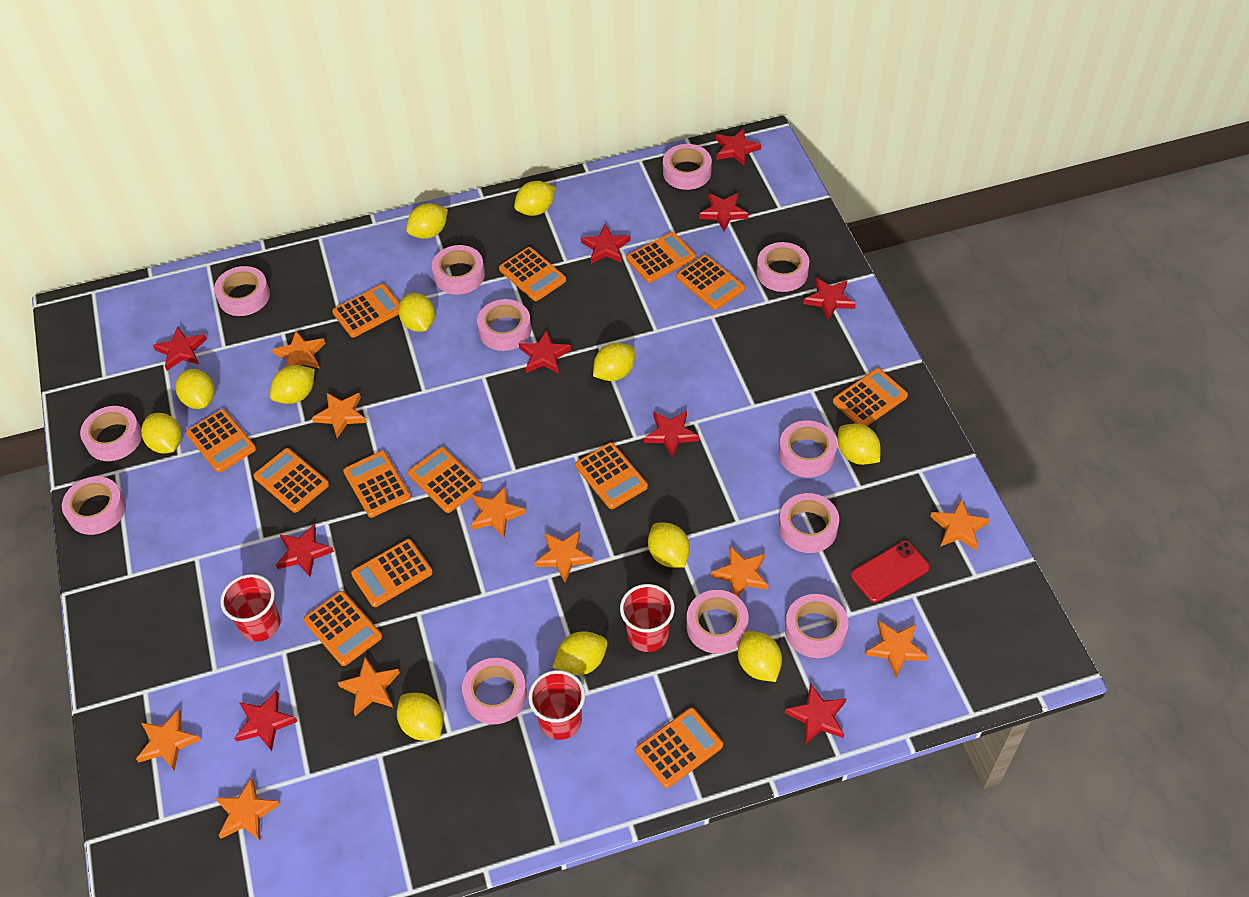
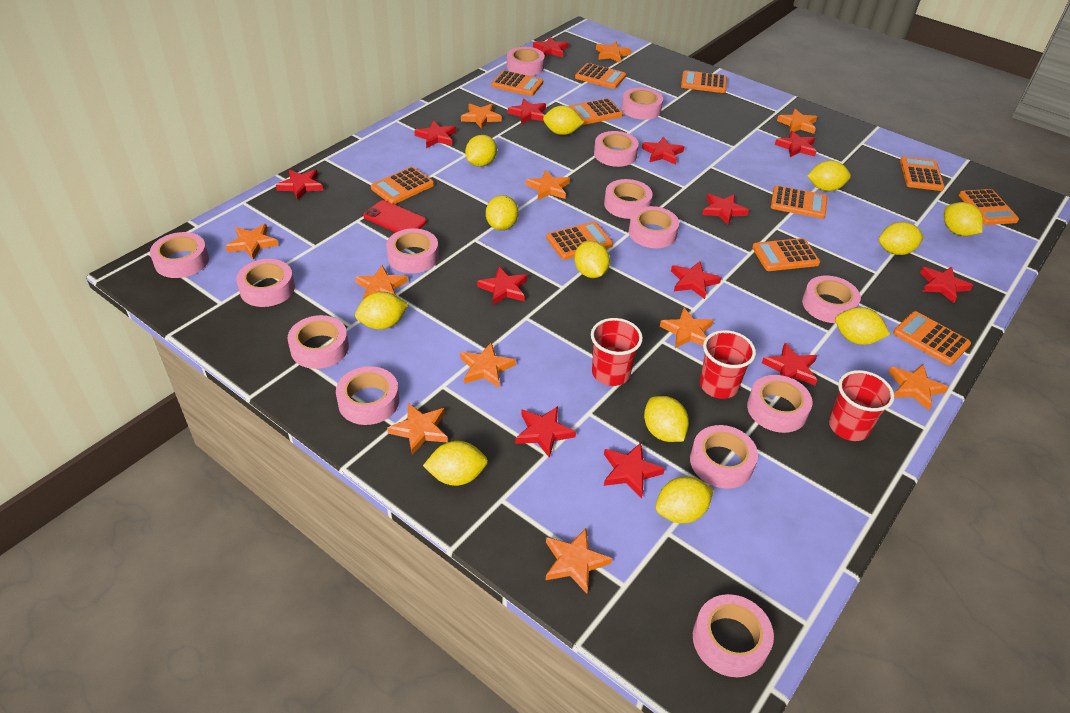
orange calculator: 13 -> 11
orange star: 10 -> 11
pink tape: 12 -> 14
red star: 10 -> 13

